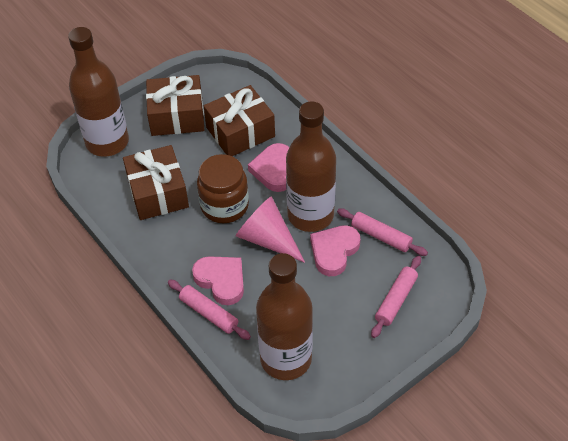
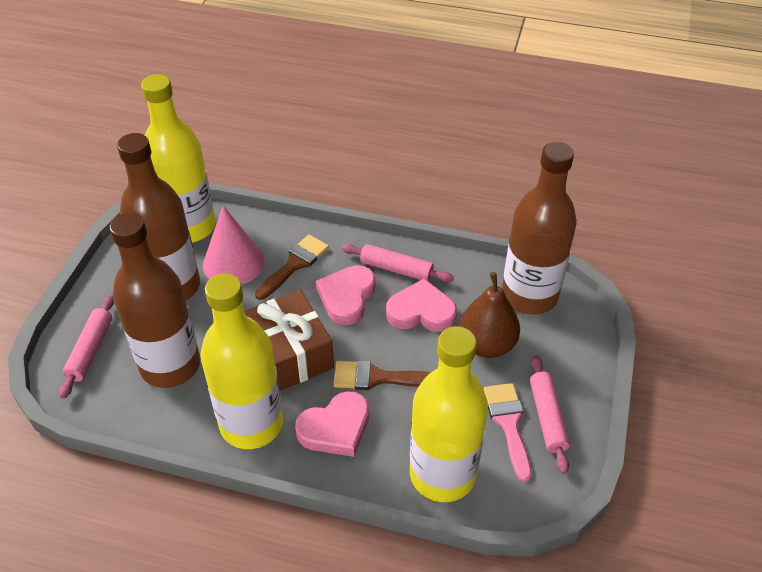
brown brush: 0 -> 2
brown gift: 3 -> 1
brown jar: 1 -> 0
brown pear: 0 -> 1
pink brush: 0 -> 1
yellow bottle: 0 -> 3

